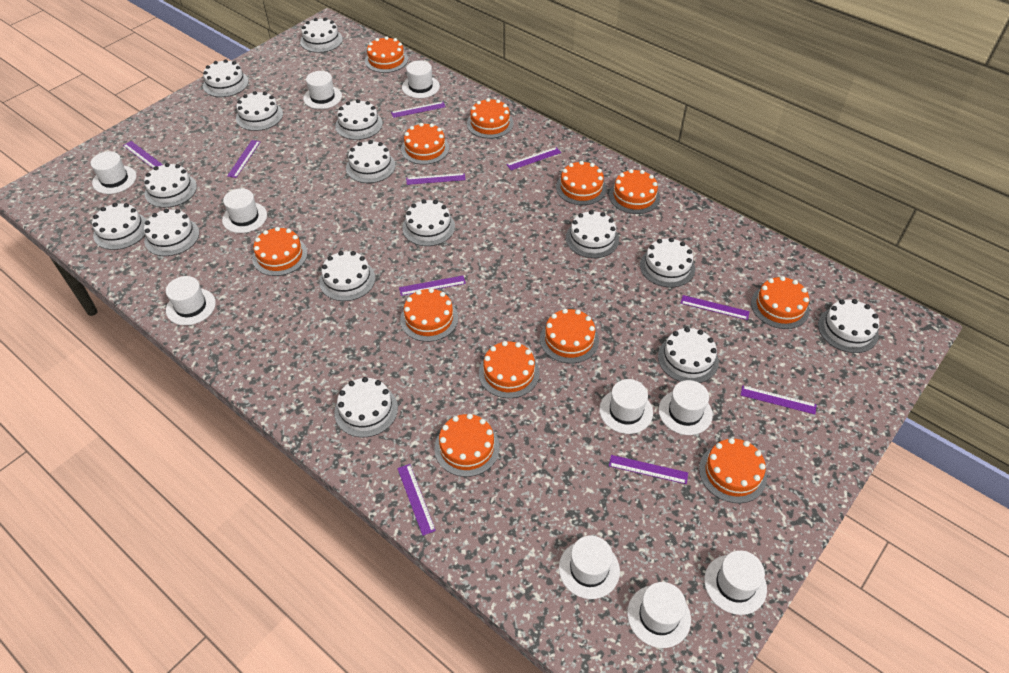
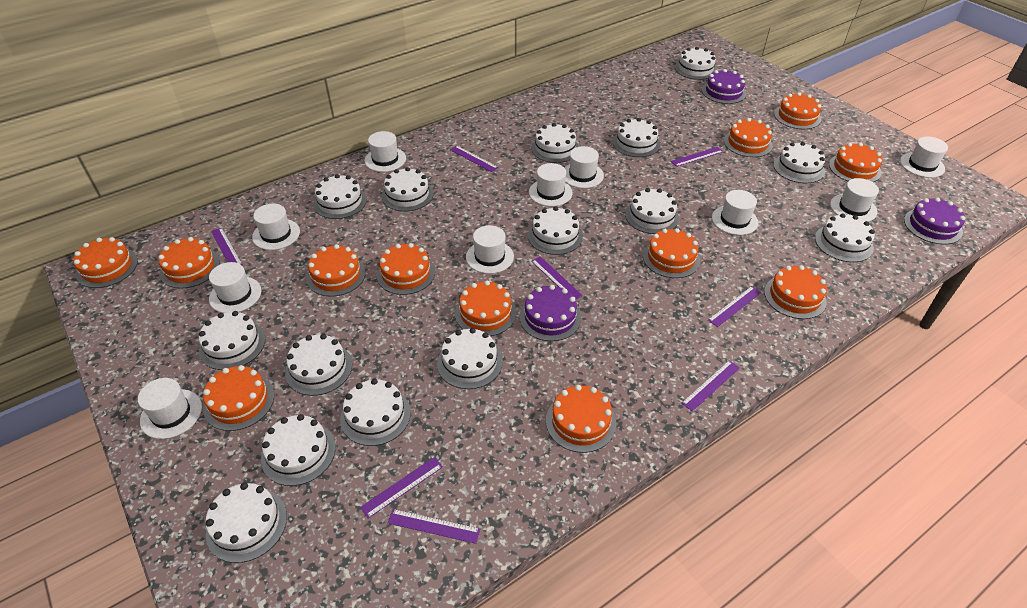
purple cake: 0 -> 3
purple ruler: 10 -> 8

